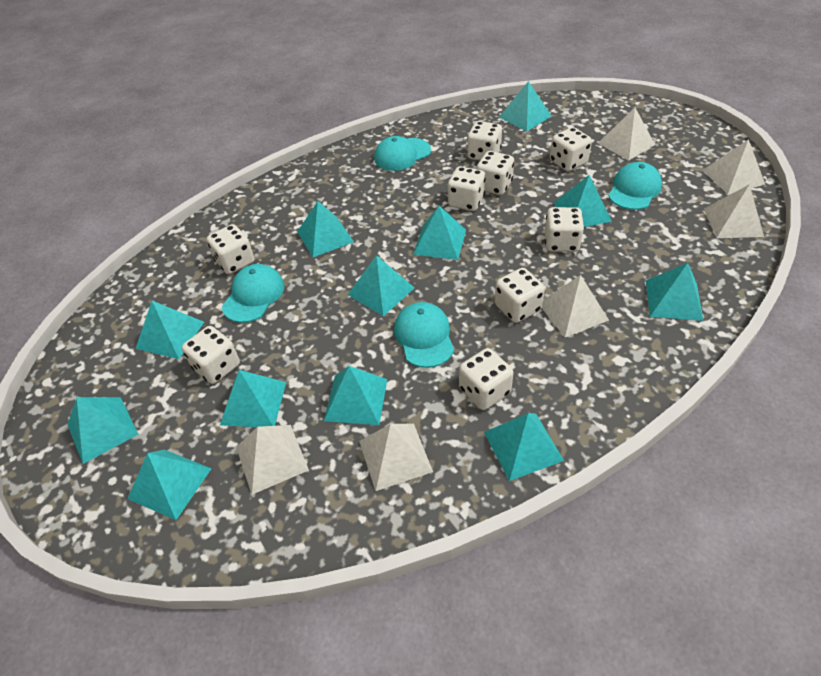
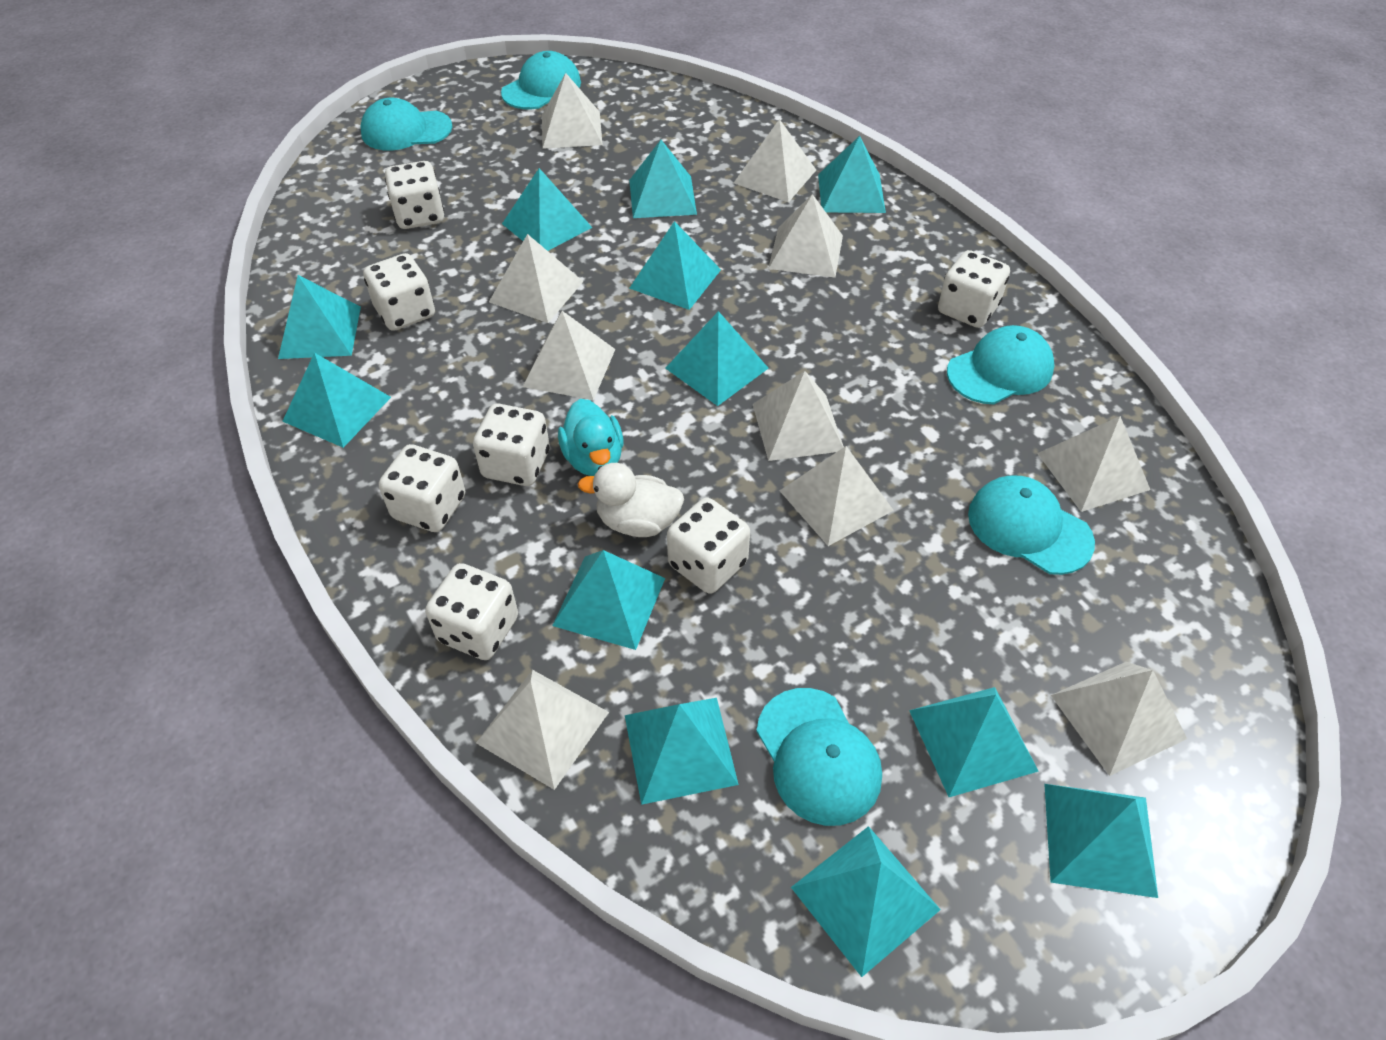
turquoise cap: 4 -> 5
turquoise duck: 0 -> 1
white dice: 9 -> 7
white duck: 0 -> 1
white pyramid: 6 -> 10

